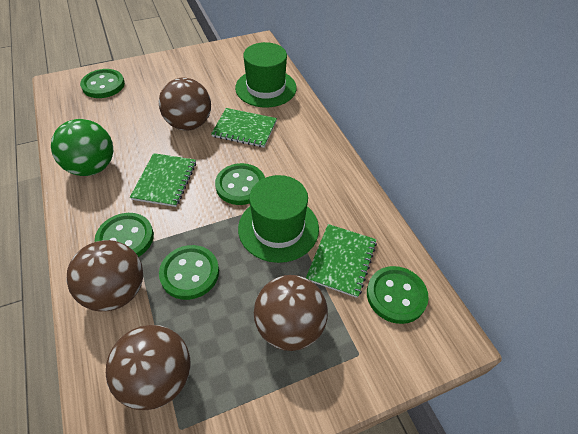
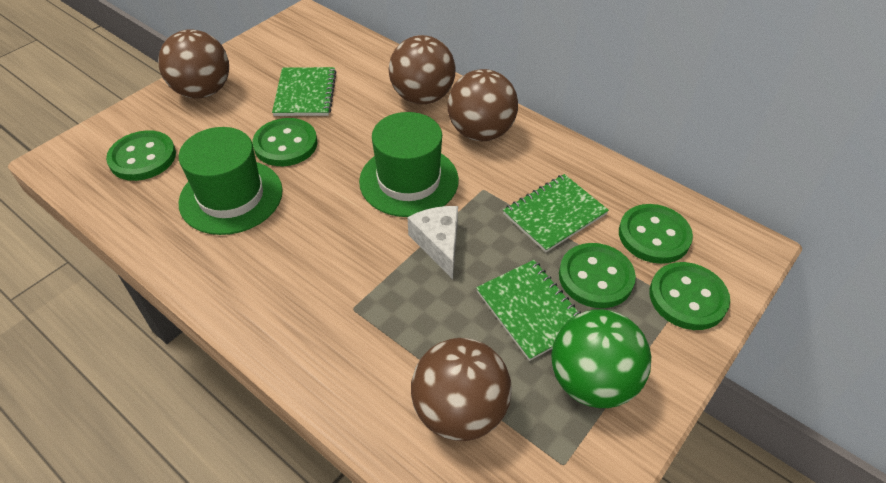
white cheese: 0 -> 1

